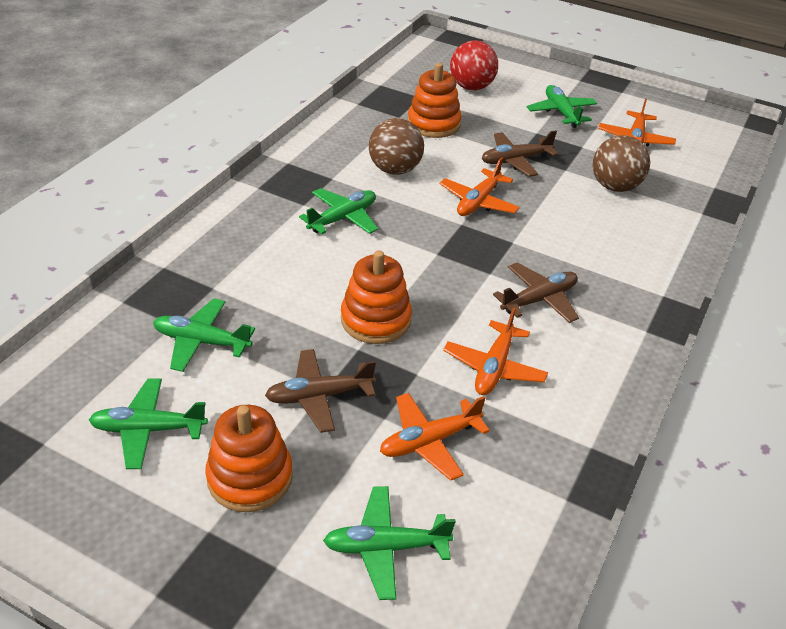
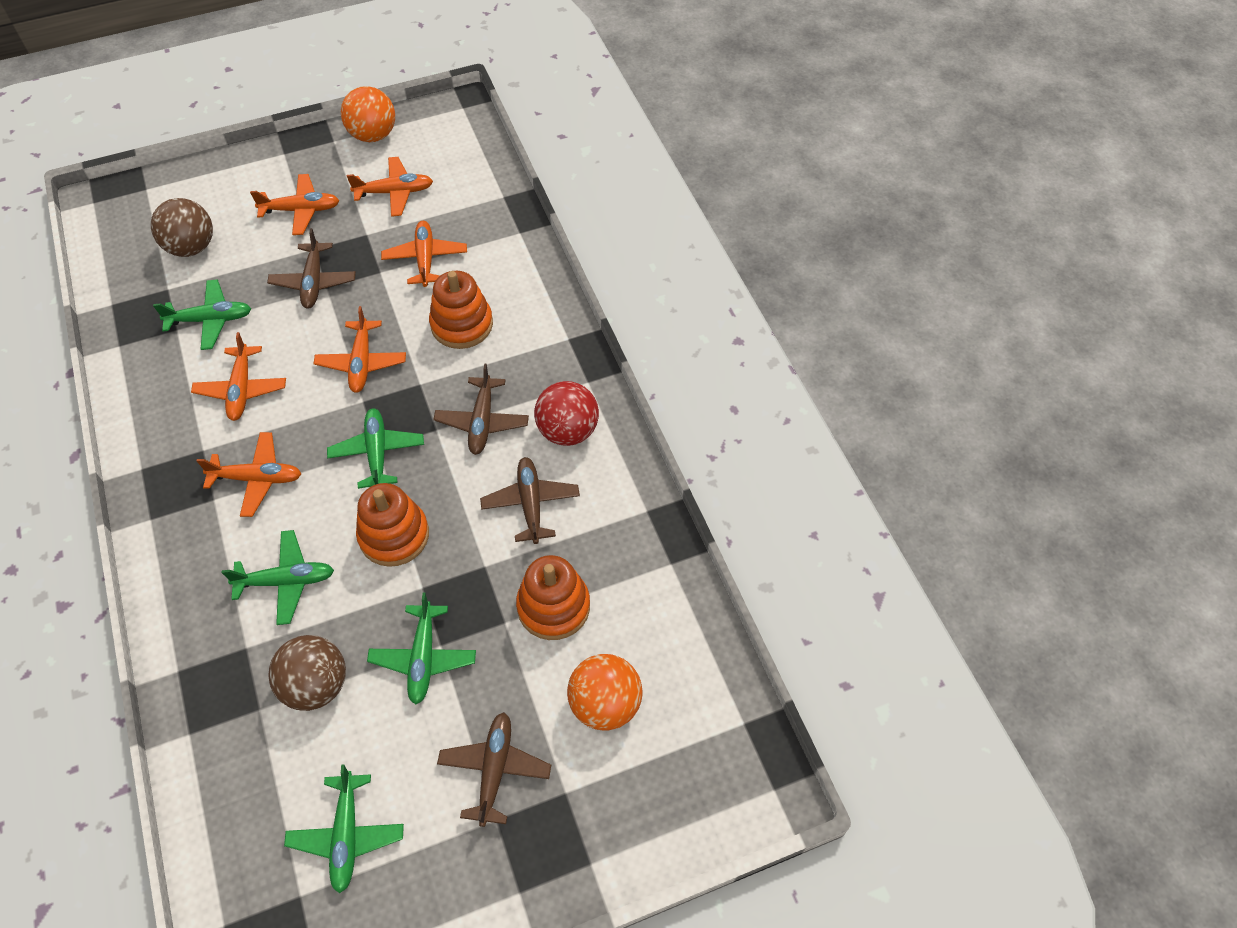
brown plane: 3 -> 4
orange ball: 0 -> 2
orange plane: 4 -> 6

